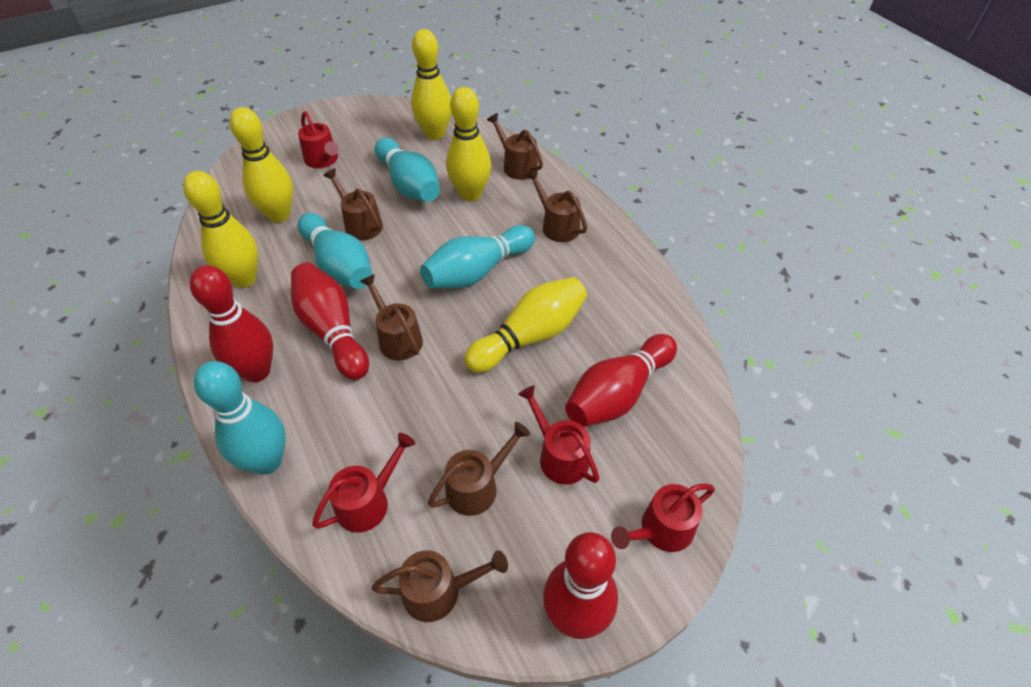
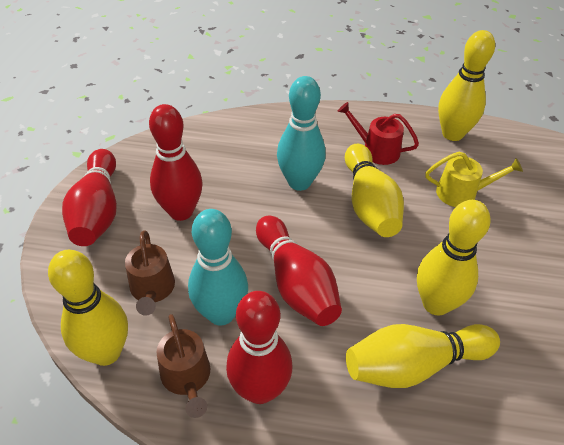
brown watering can: 6 -> 2
red watering can: 4 -> 1
turquoise bowling pin: 4 -> 2
yellow watering can: 0 -> 1

